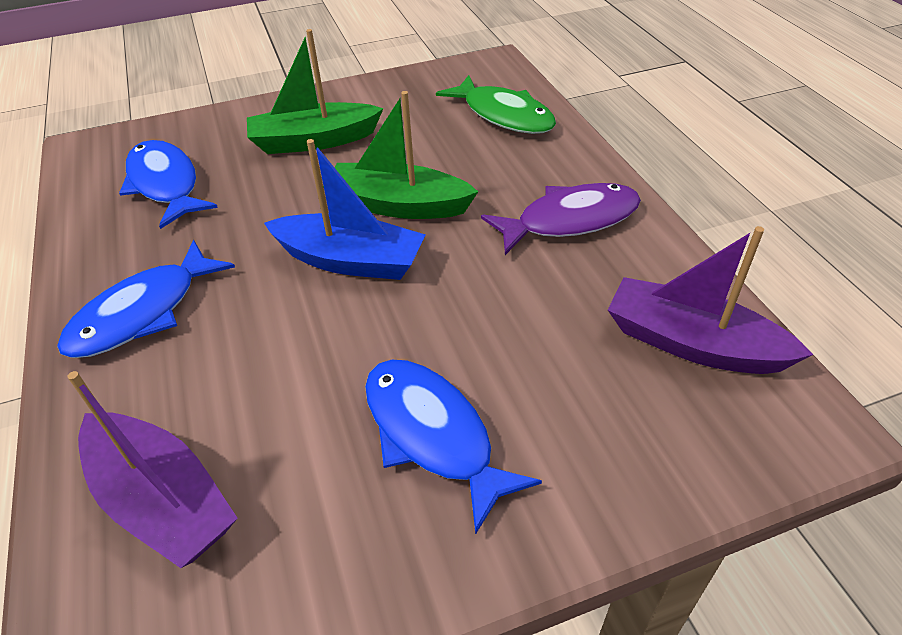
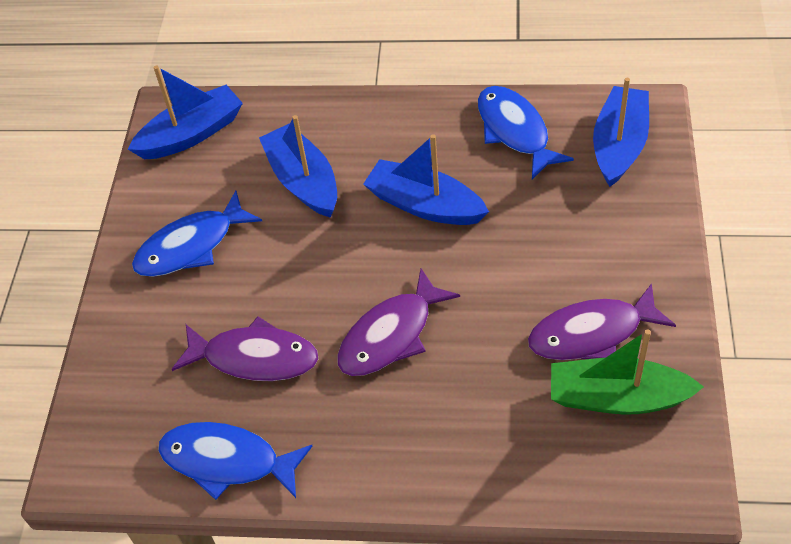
blue boat: 1 -> 4
green boat: 2 -> 1
green fish: 1 -> 0
purple boat: 2 -> 0
purple fish: 1 -> 3

